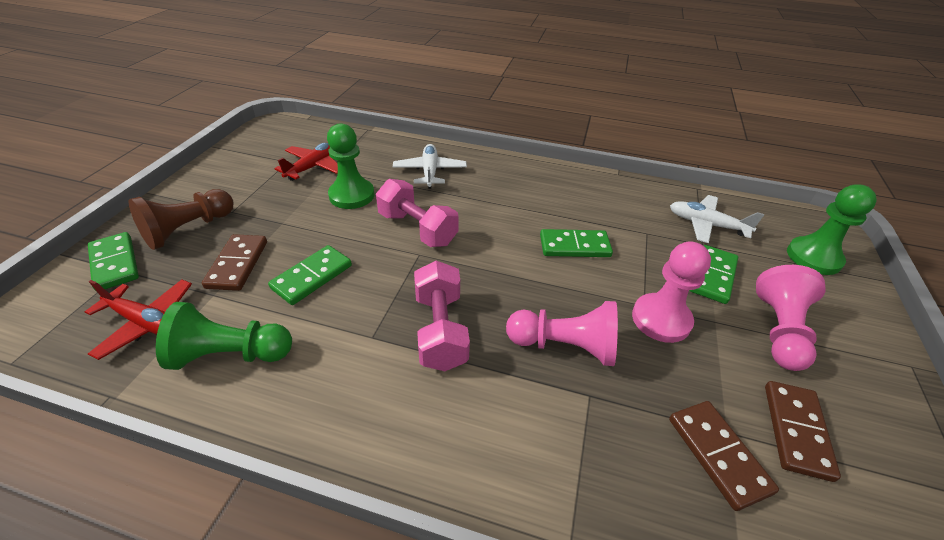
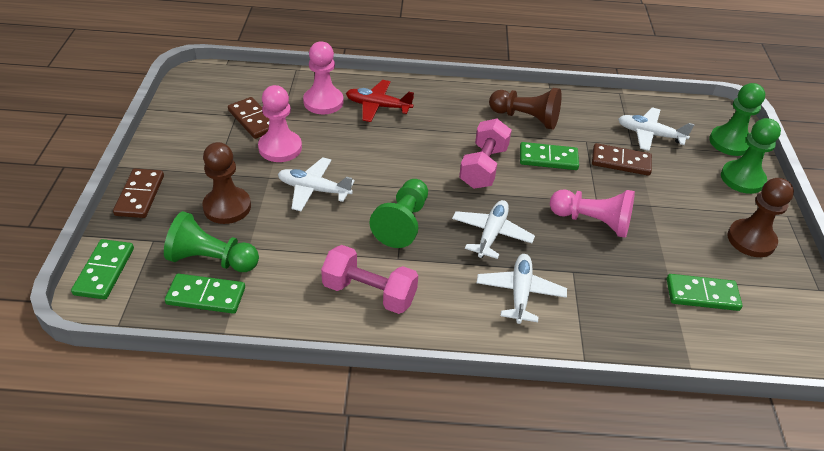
brown pawn: 1 -> 3
green pawn: 3 -> 4
red plane: 2 -> 1
white plane: 2 -> 4

